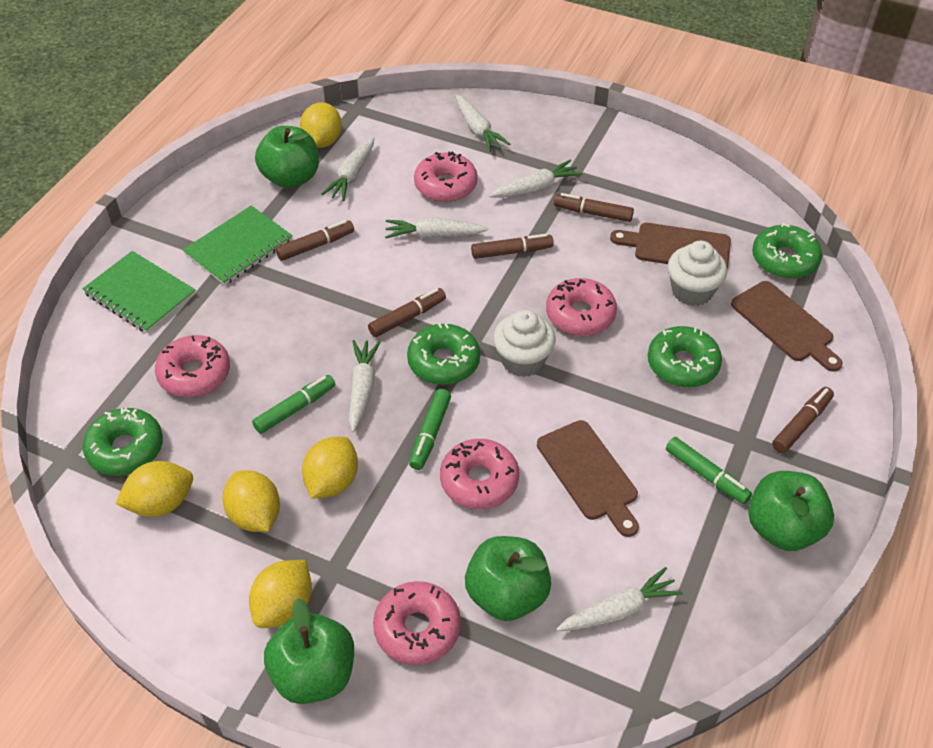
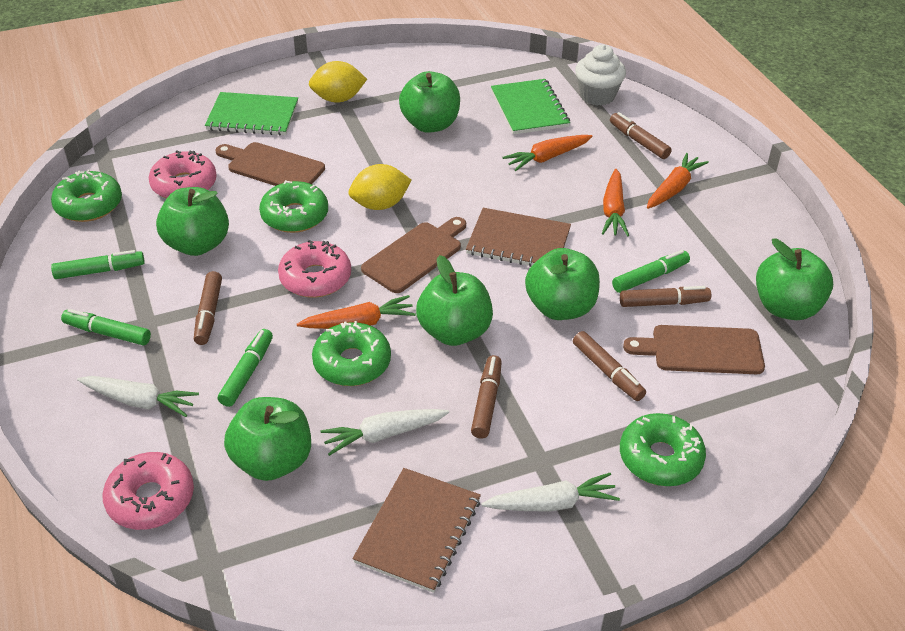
brown notebook: 0 -> 2
green apple: 4 -> 6
green marker: 3 -> 4
orange carrot: 0 -> 4
pink donut: 5 -> 3
white carrot: 6 -> 3
white cupcake: 2 -> 1
yellow lemon: 5 -> 2

